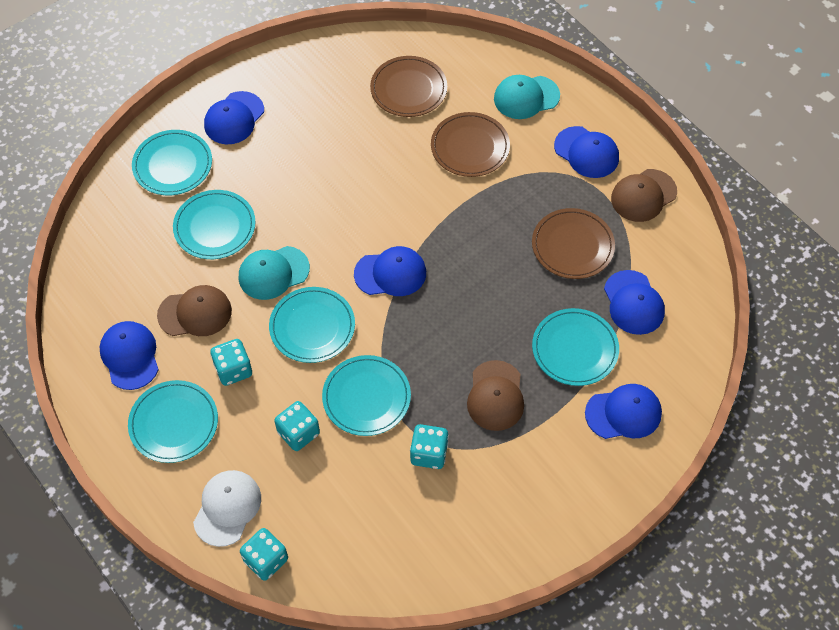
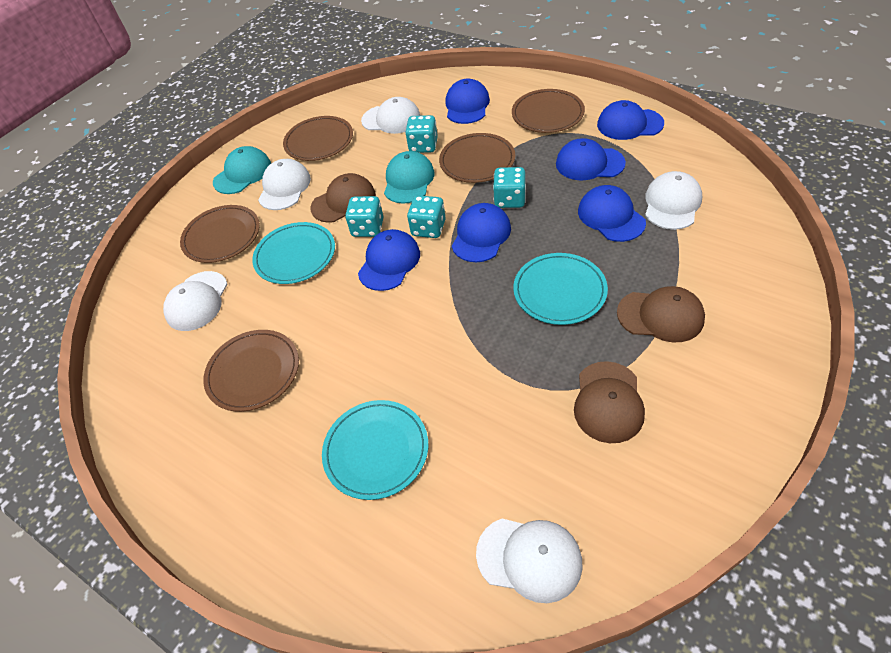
brown plate: 3 -> 5
turquoise plate: 6 -> 3
white cap: 1 -> 5

